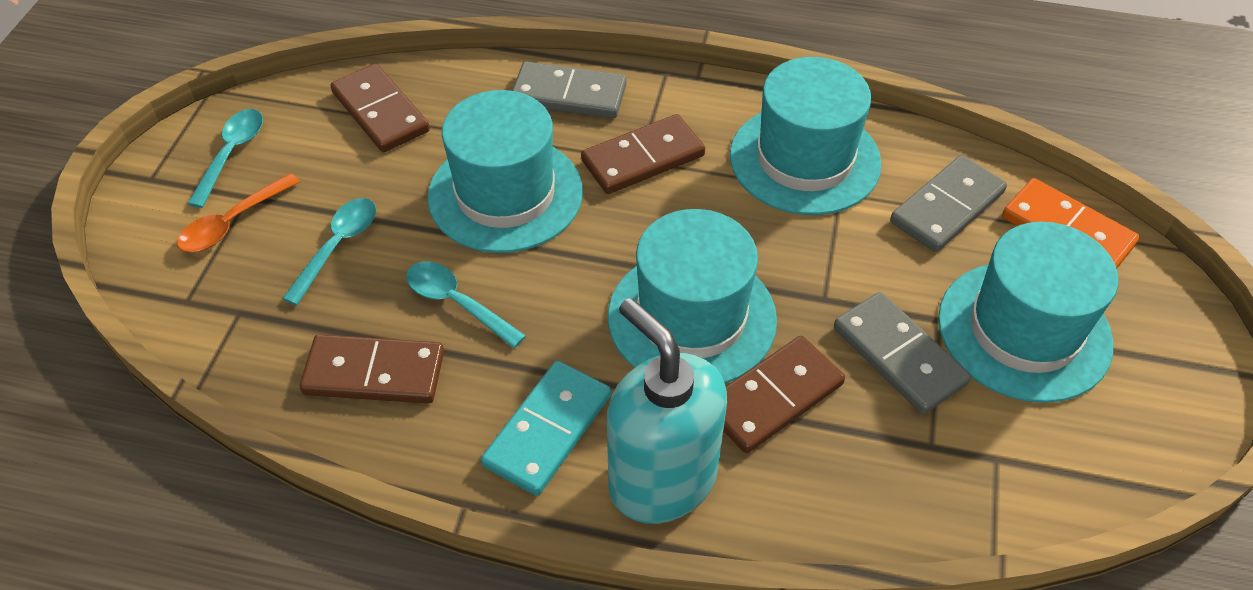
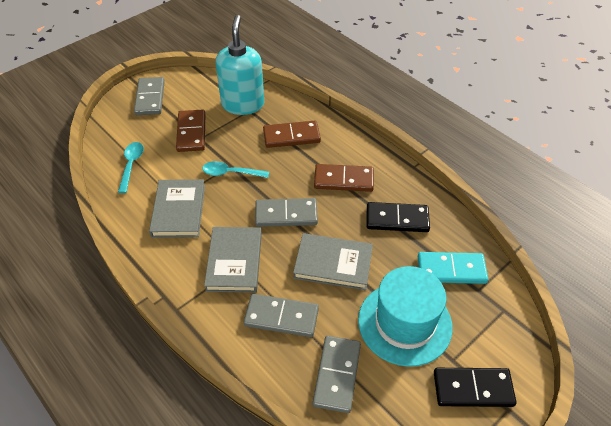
black domino: 0 -> 2
brown domino: 4 -> 3
grey book: 0 -> 3
grey domino: 3 -> 4
orange domino: 1 -> 0
orange spoon: 1 -> 0
turquoise hat: 4 -> 1
turquoise spoon: 3 -> 2

